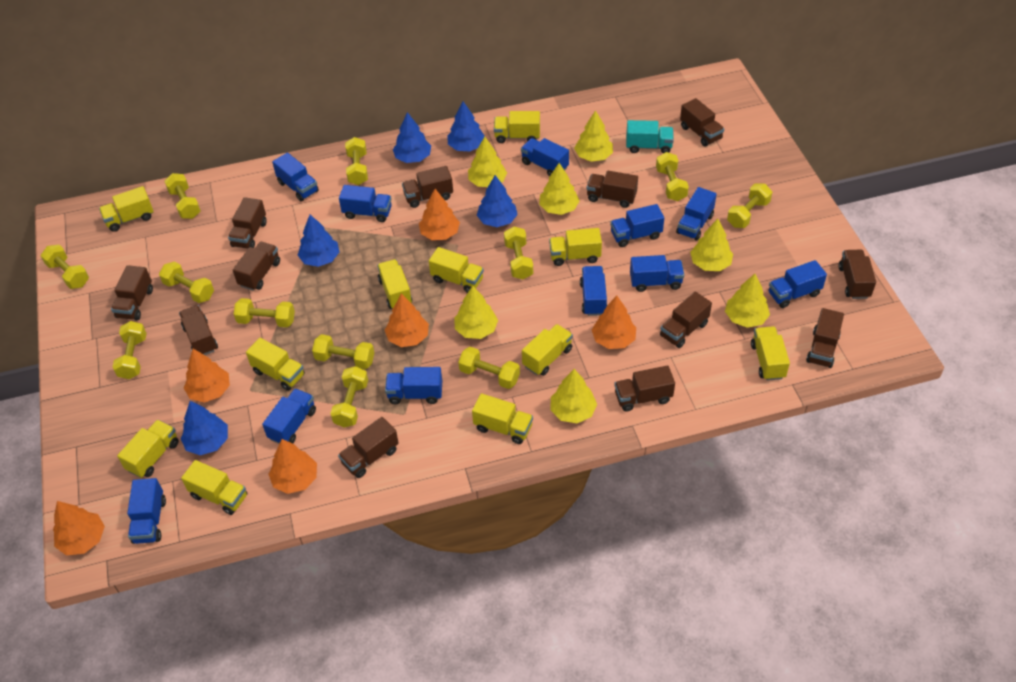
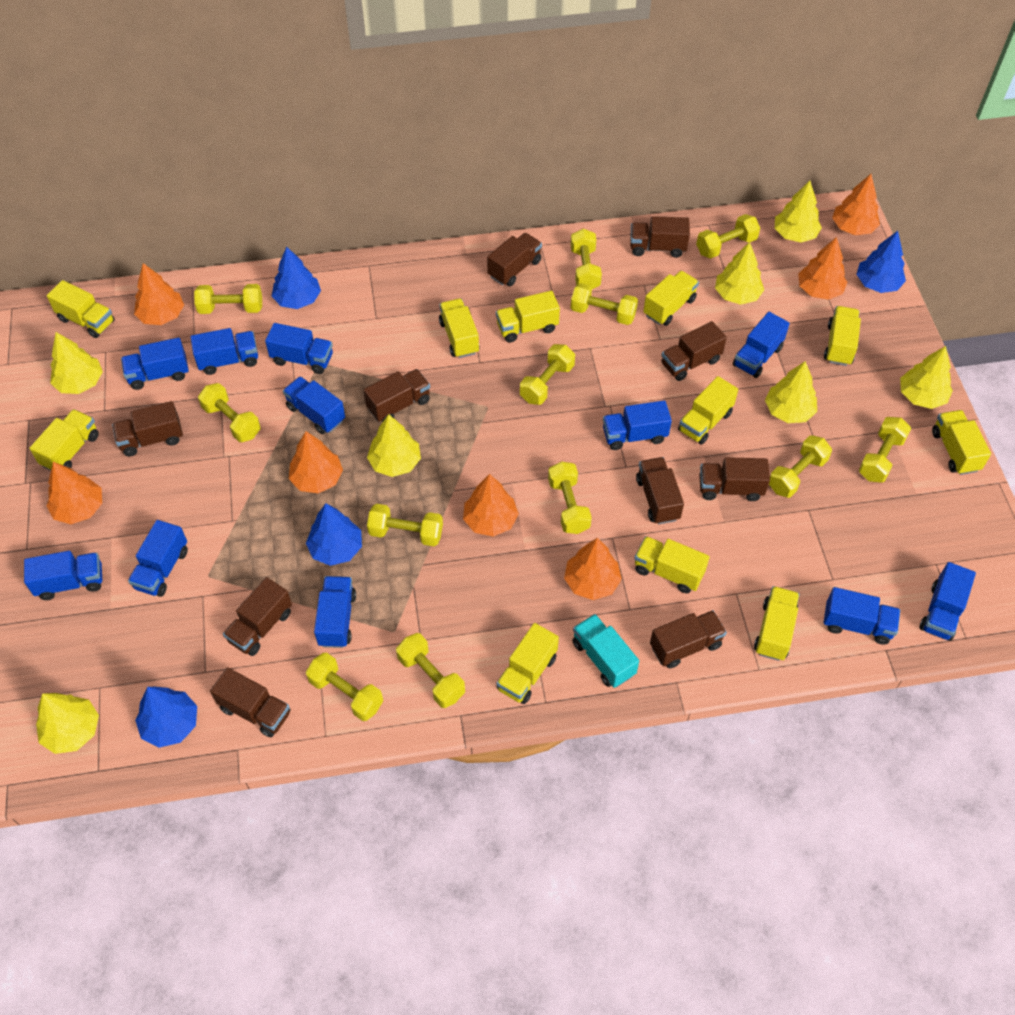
blue tree: 5 -> 4
brown truck: 12 -> 10
orange tree: 6 -> 7

